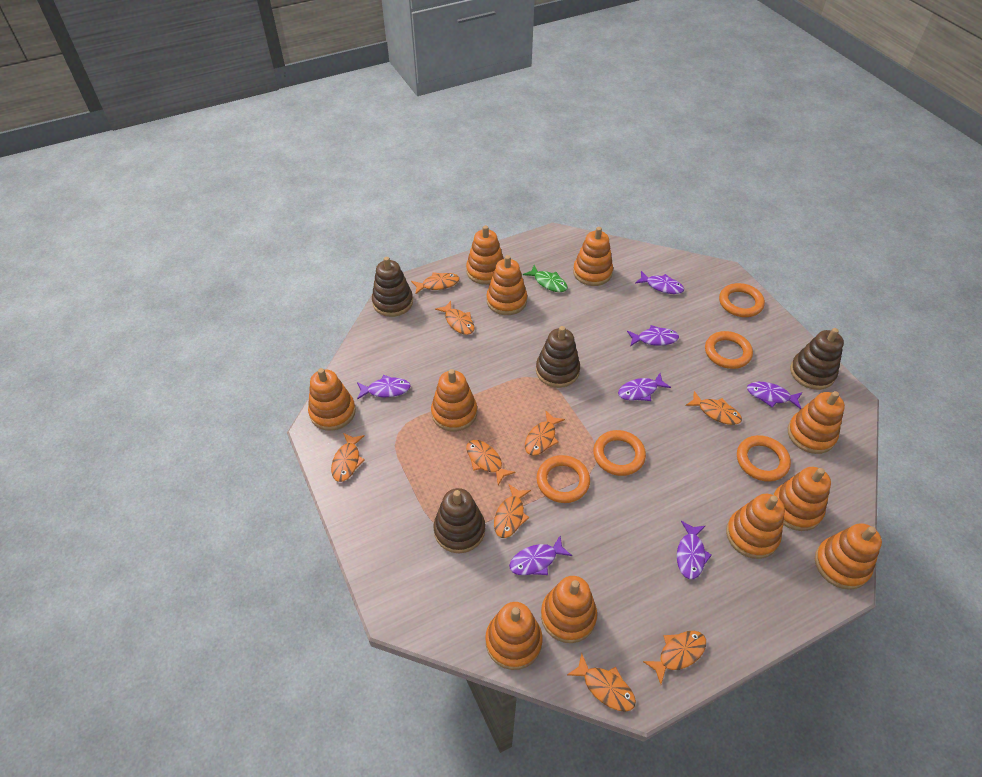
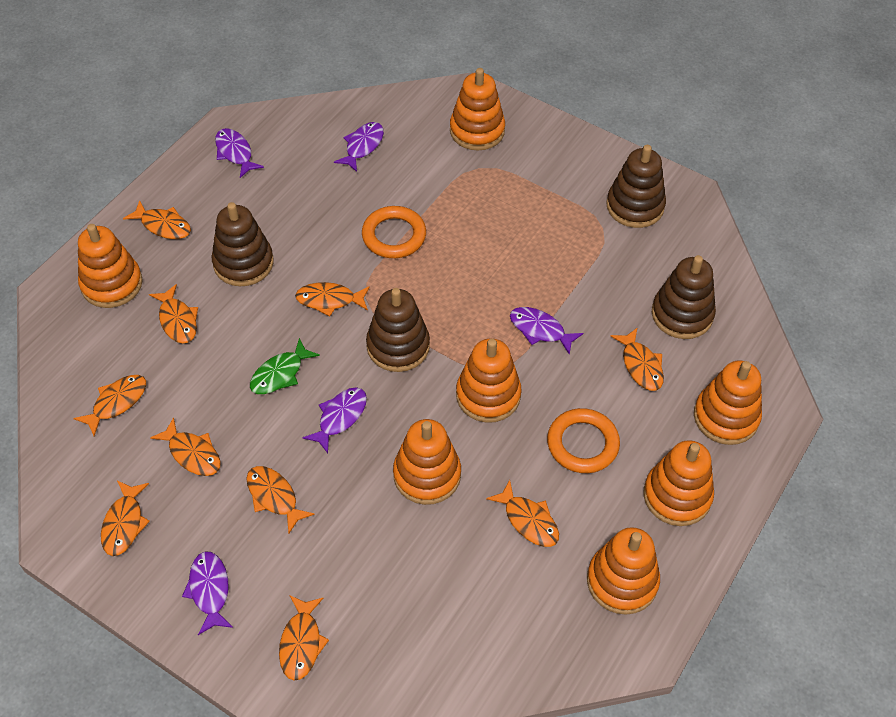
orange fish: 9 -> 10
orange ring: 5 -> 2
orange stacking toy: 11 -> 7
purple fish: 7 -> 5

